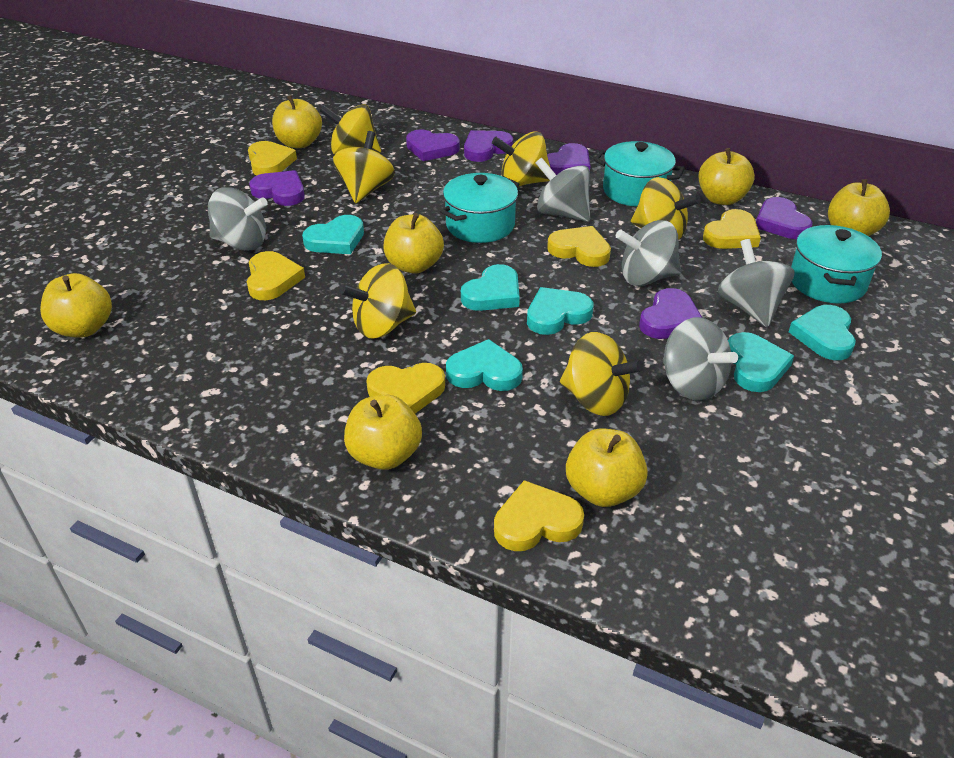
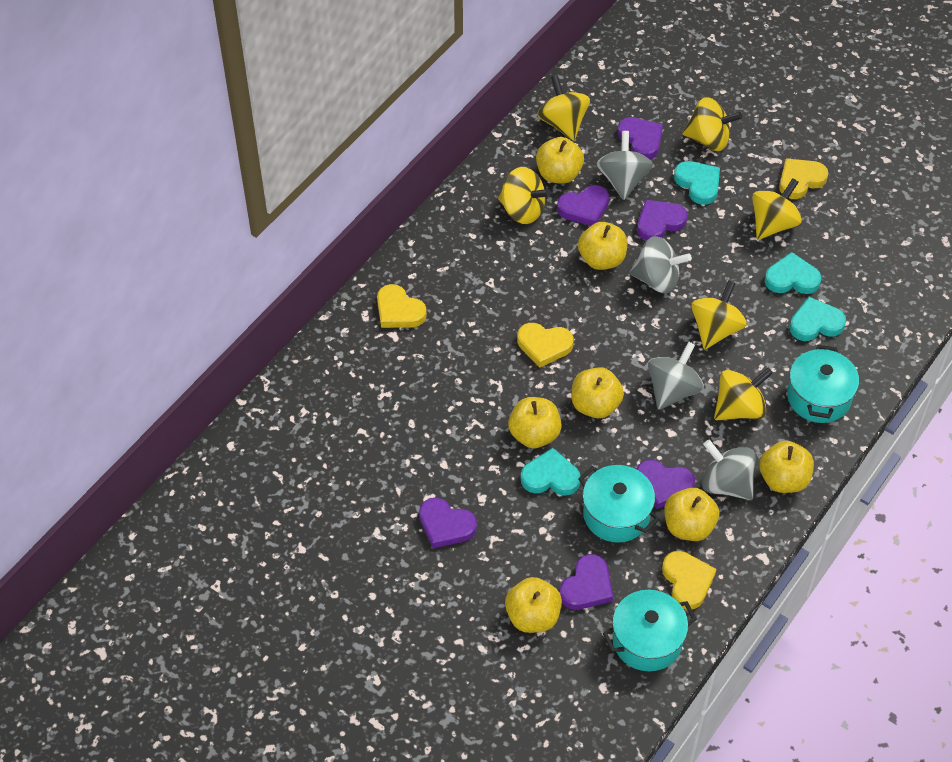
grey spinning top: 5 -> 4
turquoise heart: 6 -> 4
yellow heart: 6 -> 4

